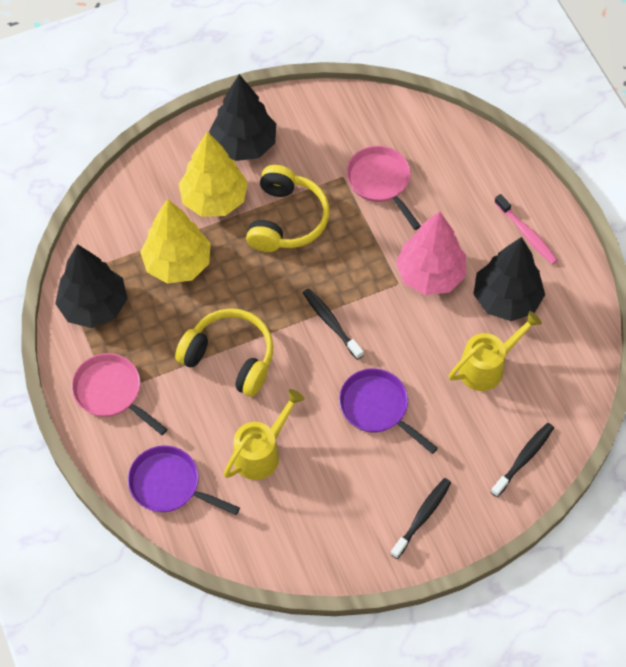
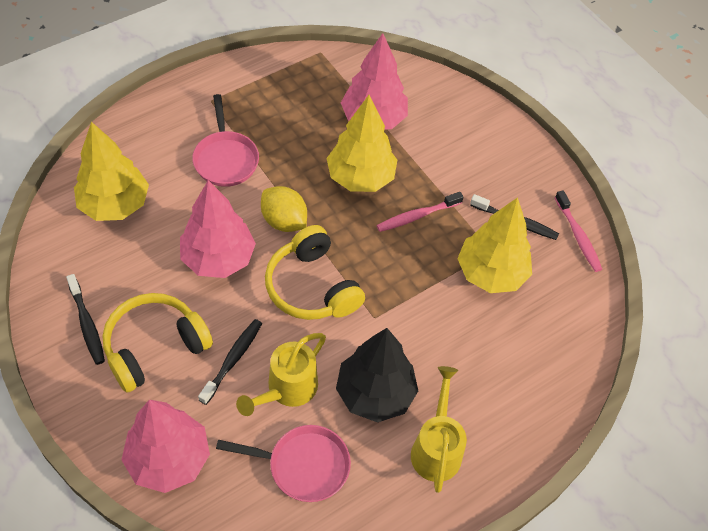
black tree: 3 -> 1
pink toothbrush: 1 -> 2
pink tree: 1 -> 3
purple pan: 2 -> 0
yellow lemon: 0 -> 1
yellow tree: 2 -> 3

